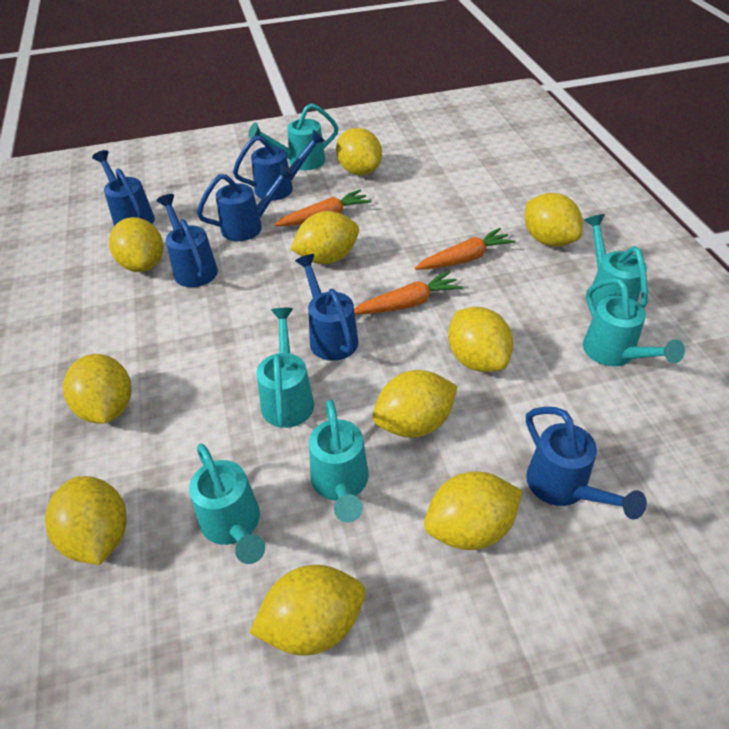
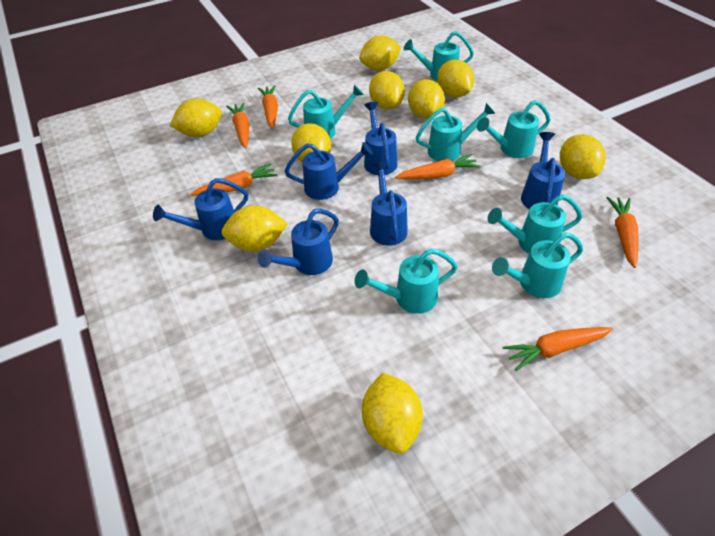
orange carrot: 3 -> 6
turquoise watering can: 6 -> 7
yellow lemon: 10 -> 9

